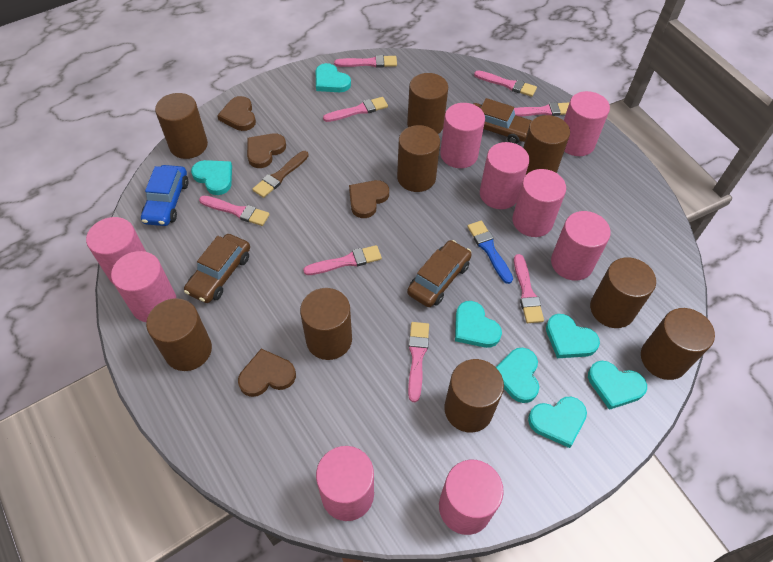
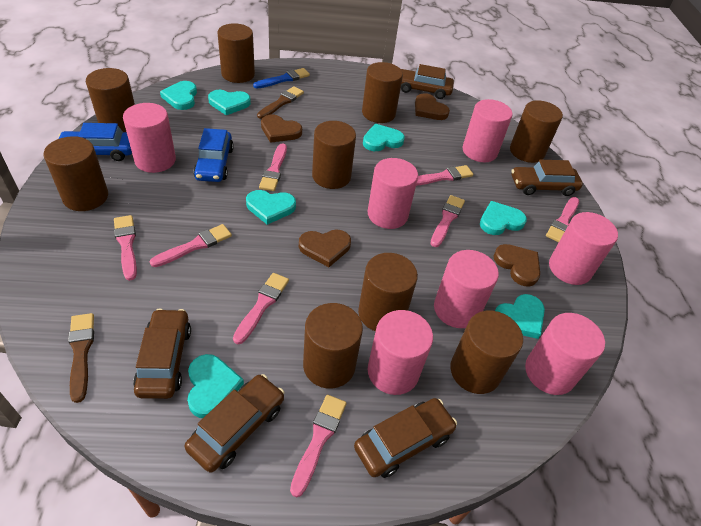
blue car: 1 -> 2
brown brush: 1 -> 2
brown car: 3 -> 5
pink cylinder: 9 -> 7

